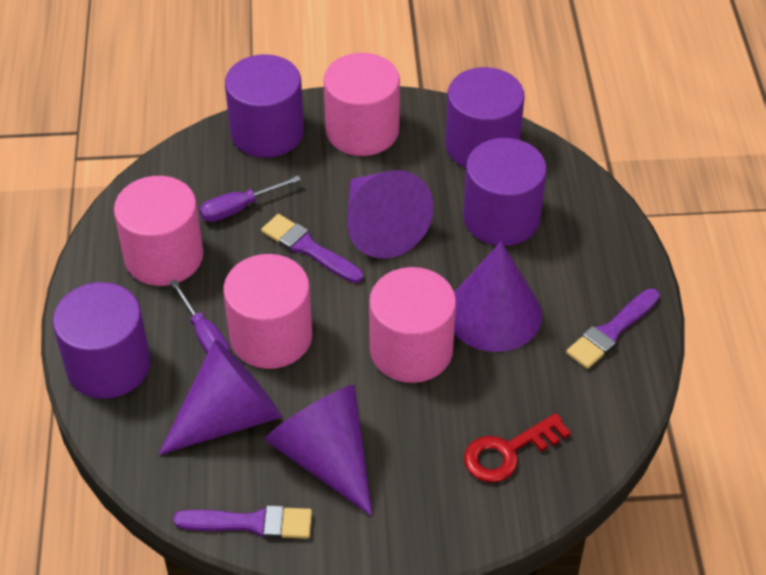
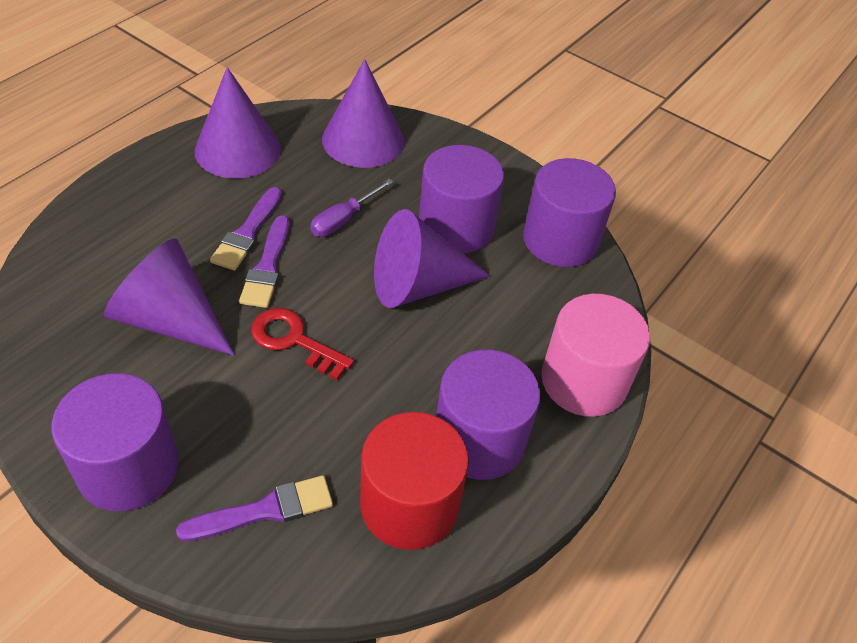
pink cylinder: 4 -> 1
purple screwdriver: 2 -> 1
red cylinder: 0 -> 1

